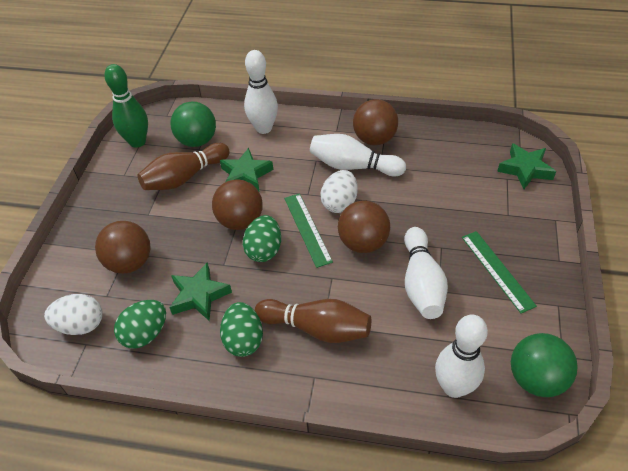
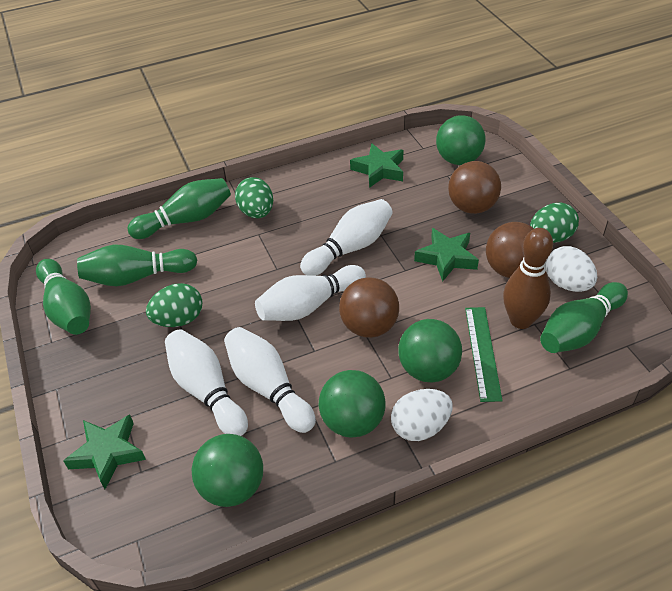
brown ball: 4 -> 3
brown bowling pin: 2 -> 1
green ball: 2 -> 4
green bowling pin: 1 -> 4
green ruler: 2 -> 1

